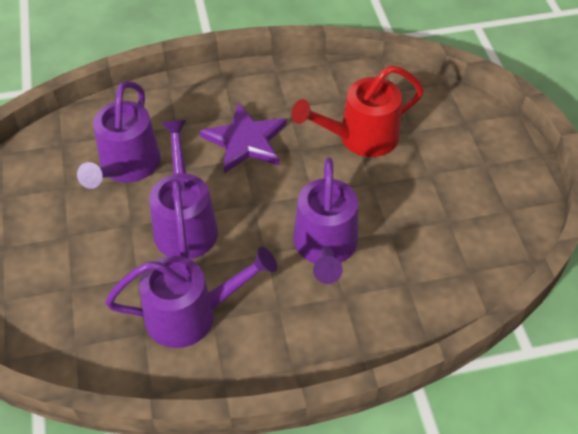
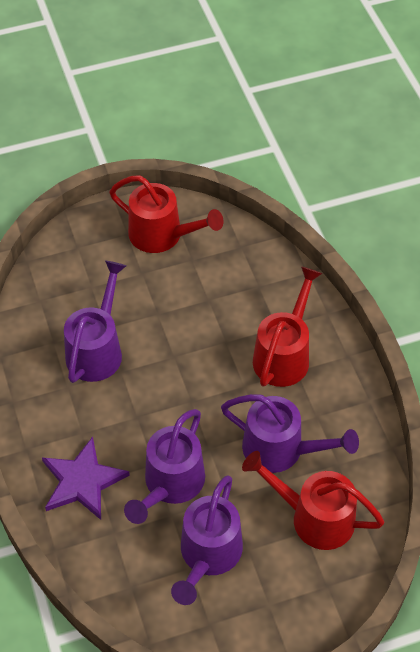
red watering can: 1 -> 3

